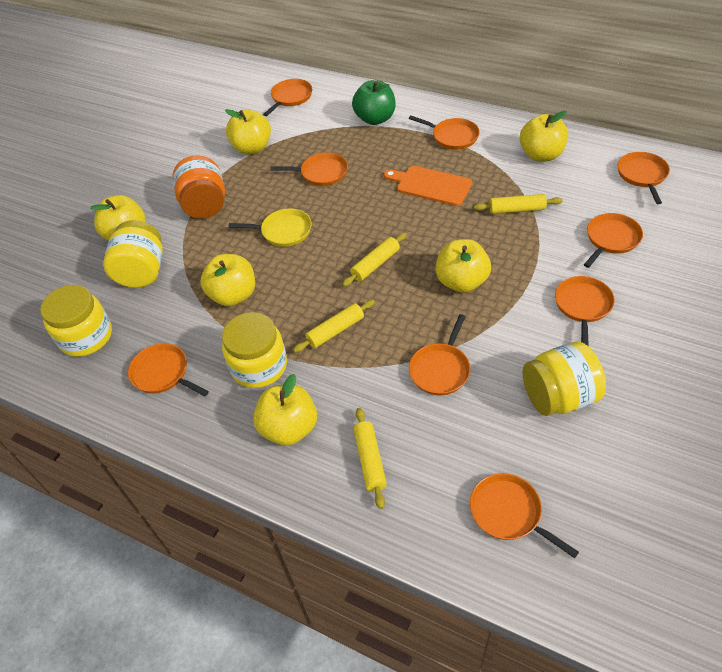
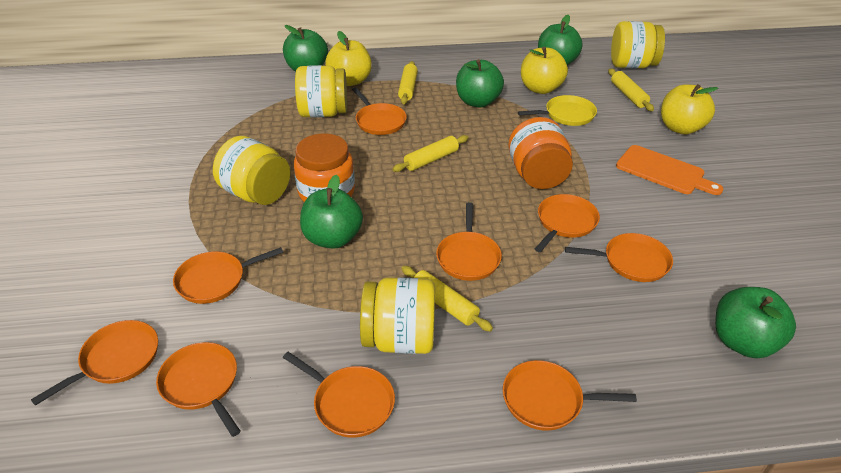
green apple: 1 -> 5
orange jar: 1 -> 2
yellow apple: 6 -> 3

